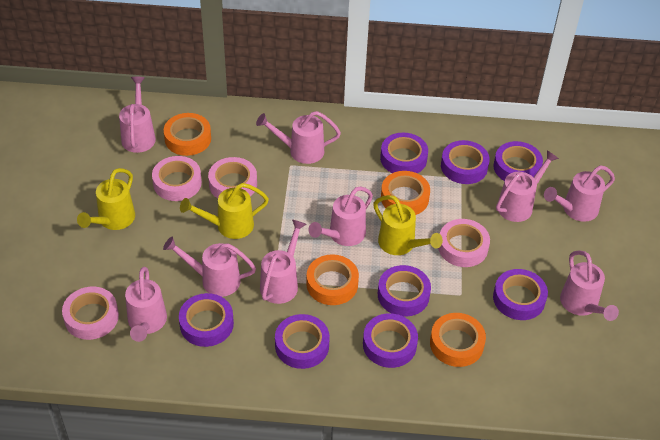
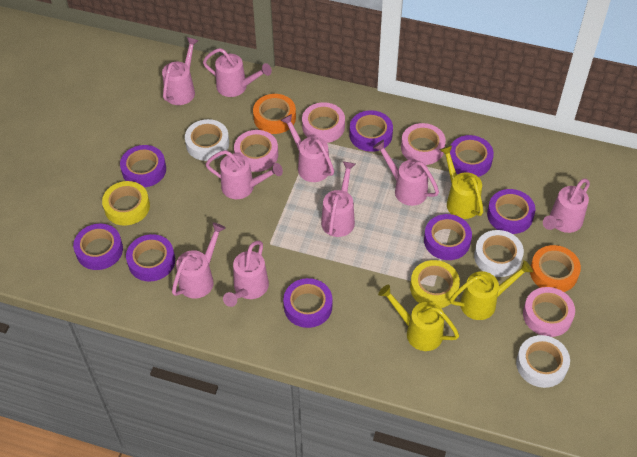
orange tape: 4 -> 2
white tape: 0 -> 3
yellow tape: 0 -> 2

